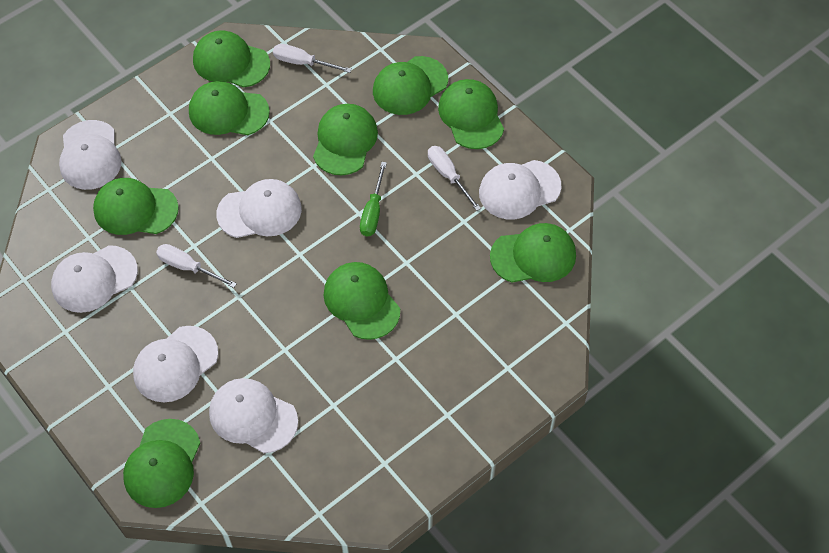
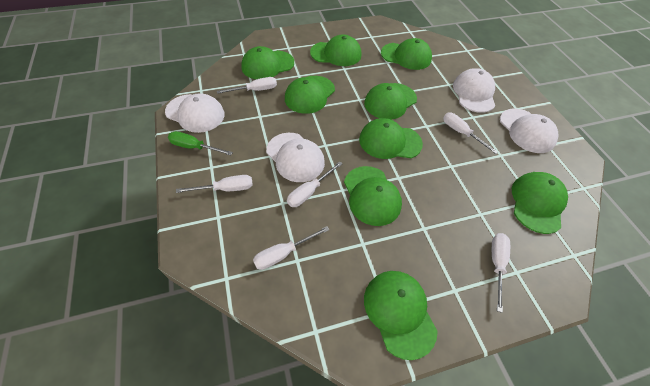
white cap: 6 -> 4
white screwdriver: 3 -> 6

